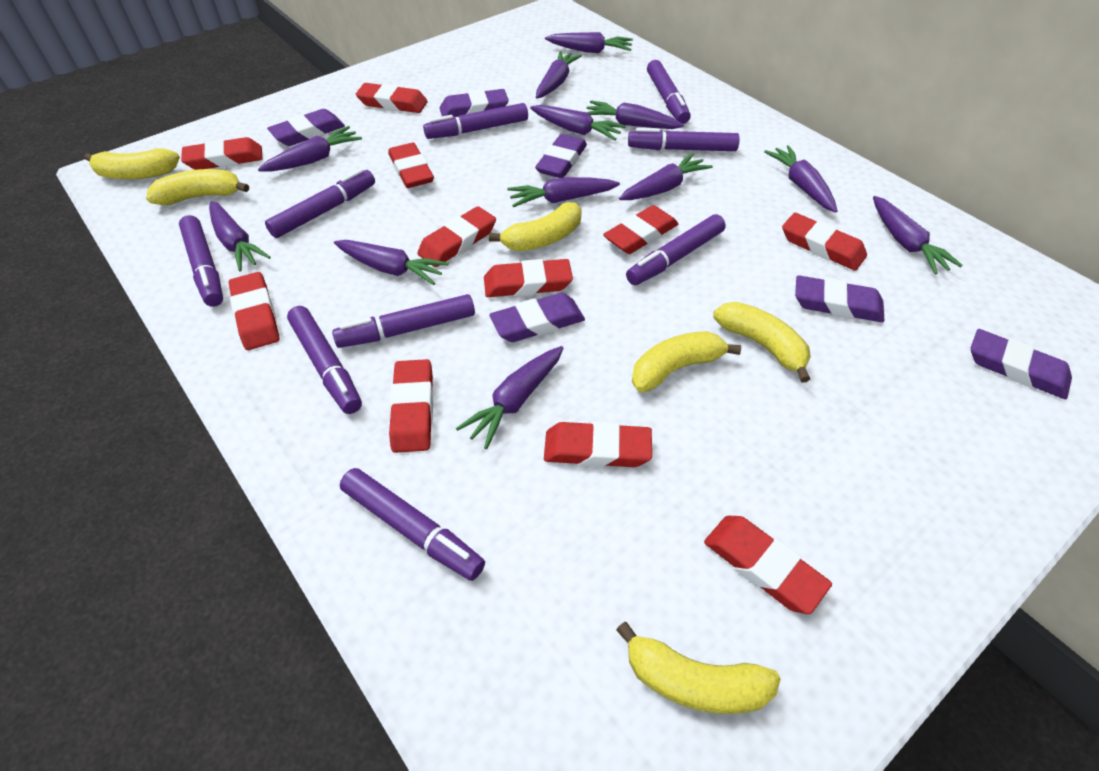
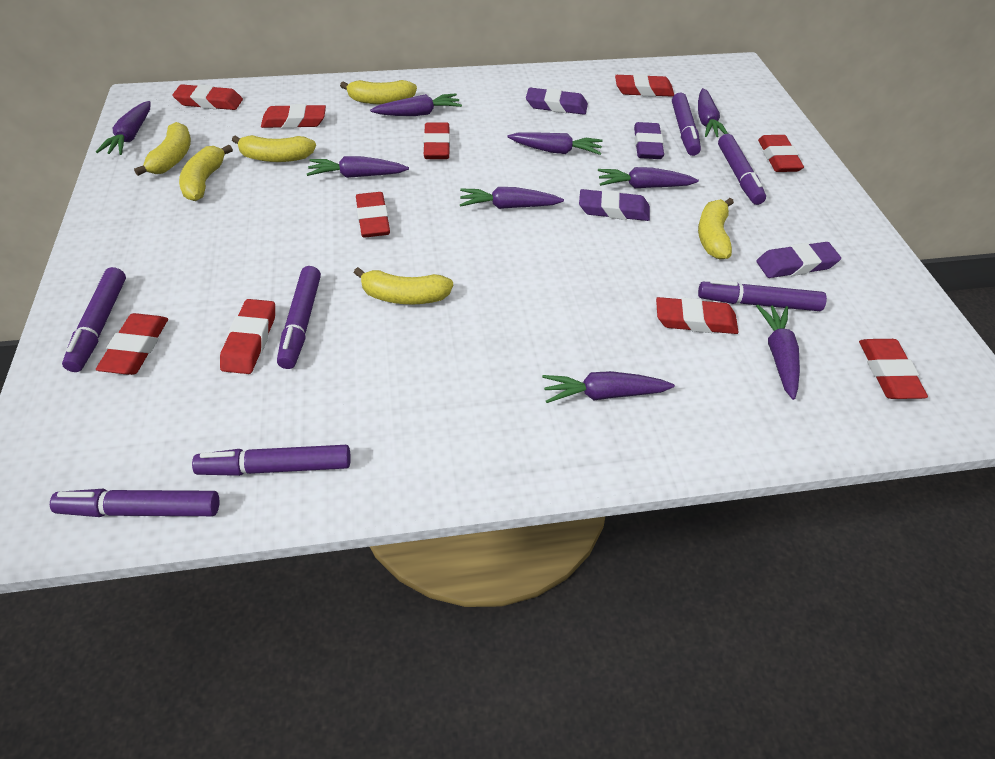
purple carrot: 12 -> 9
purple eraser: 6 -> 4
purple marker: 9 -> 7
red eraser: 11 -> 10

